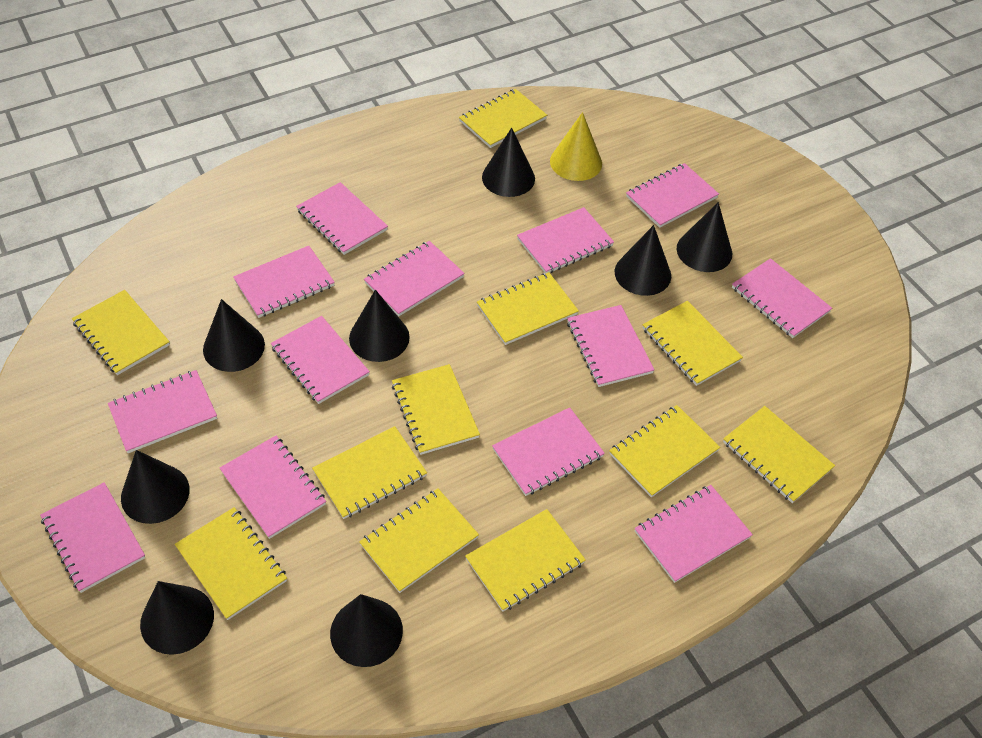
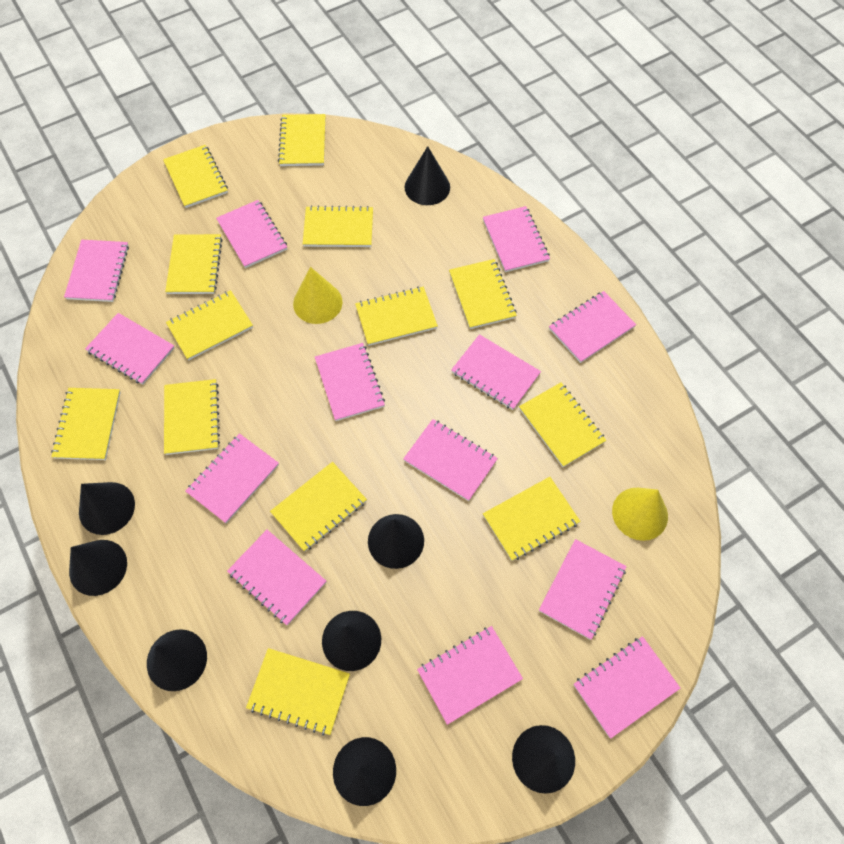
yellow cone: 1 -> 2
yellow notebook: 11 -> 13

